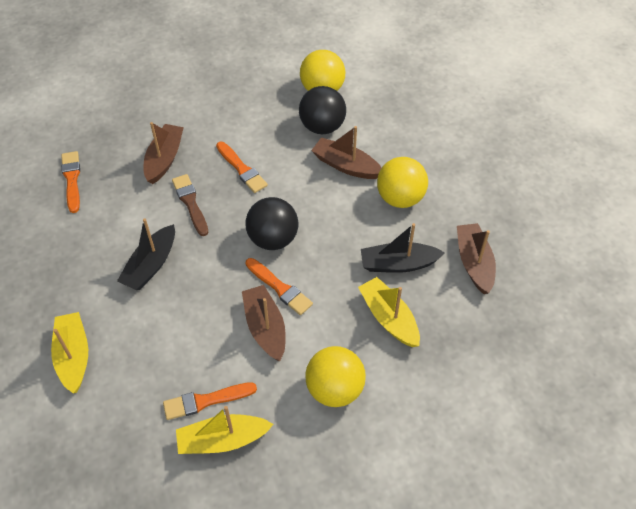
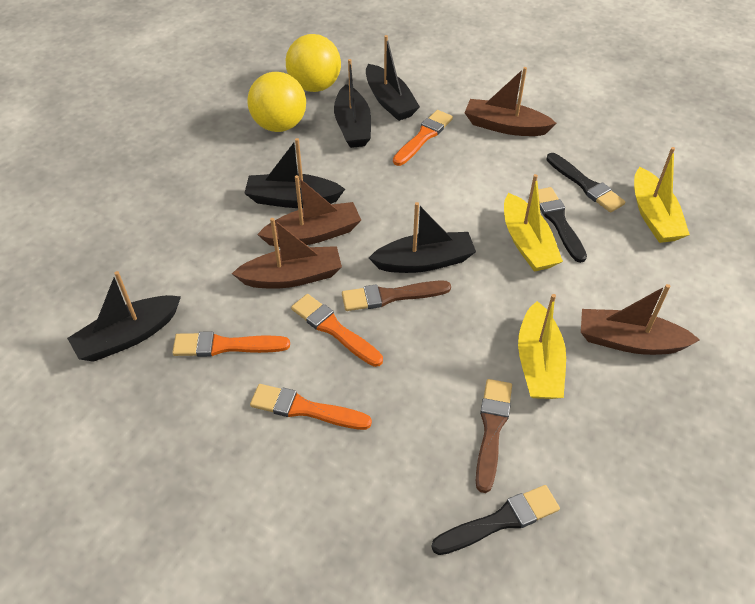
black ball: 2 -> 0
black boat: 2 -> 5
black brush: 0 -> 3
brown brush: 1 -> 2
yellow ball: 3 -> 2

